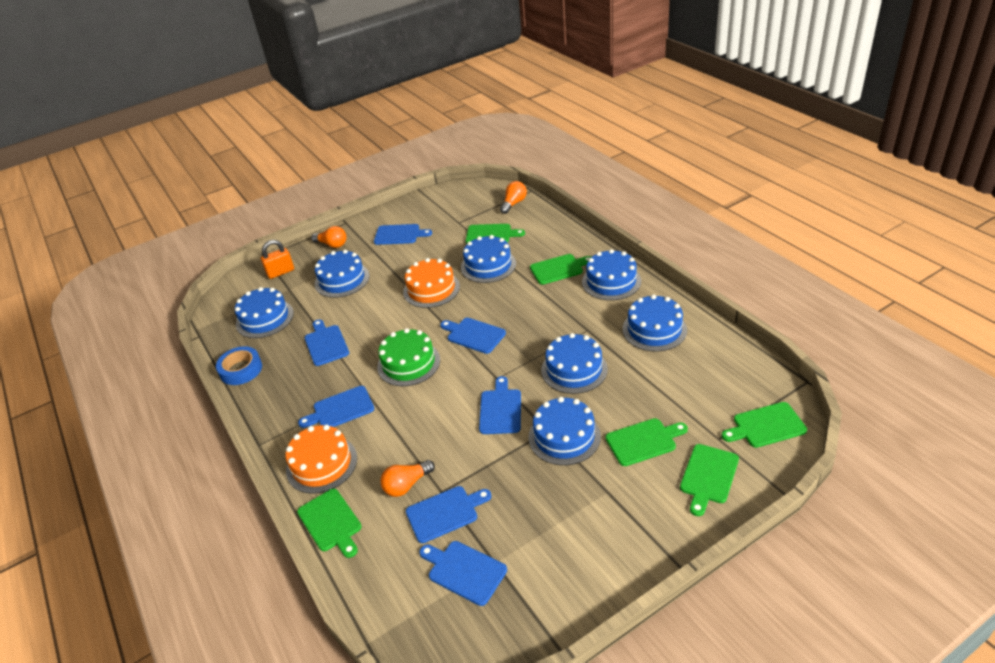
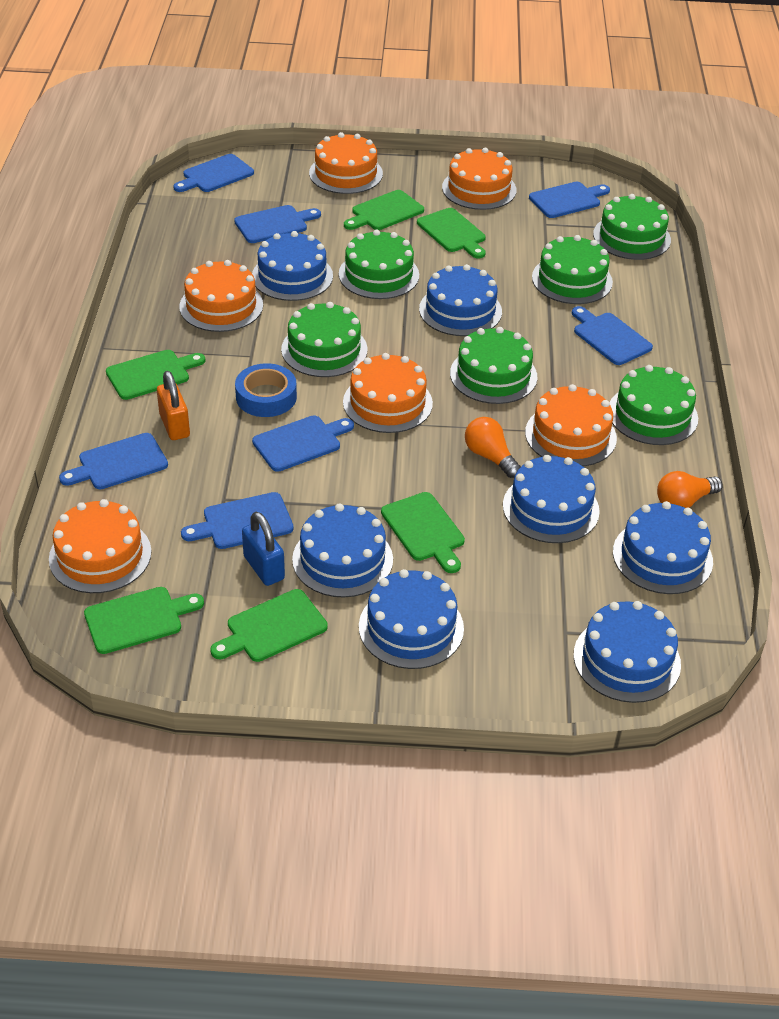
blue padlock: 0 -> 1
green cake: 1 -> 6
orange cake: 2 -> 6
orange light bulb: 3 -> 2

